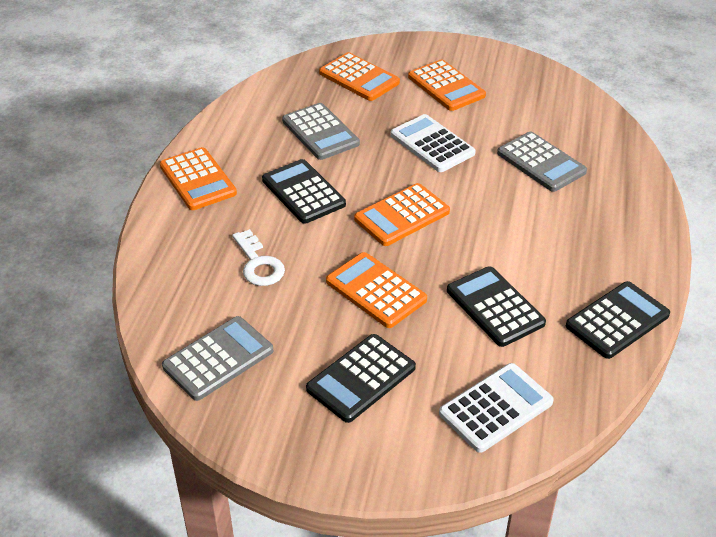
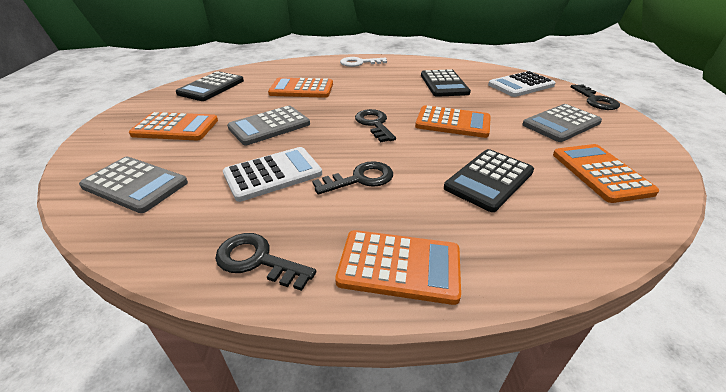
black calculator: 4 -> 3
black key: 0 -> 4

